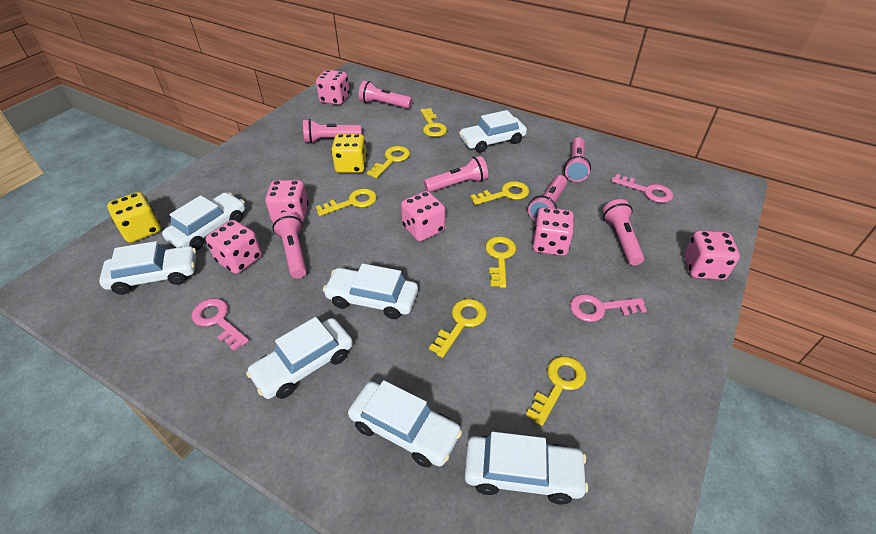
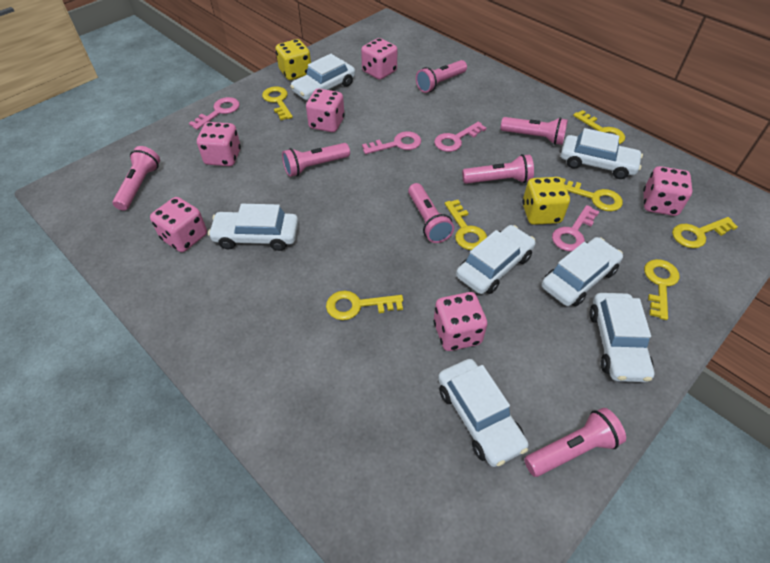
pink key: 3 -> 4

